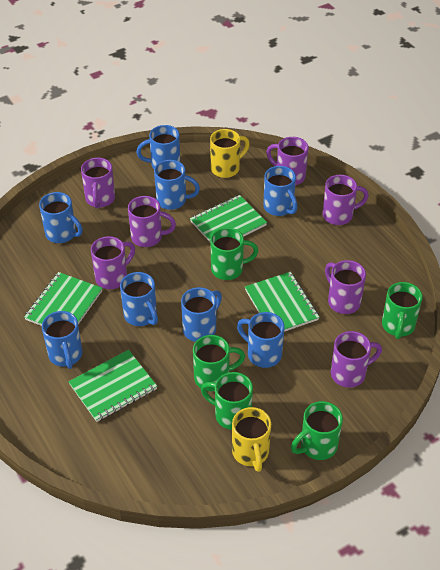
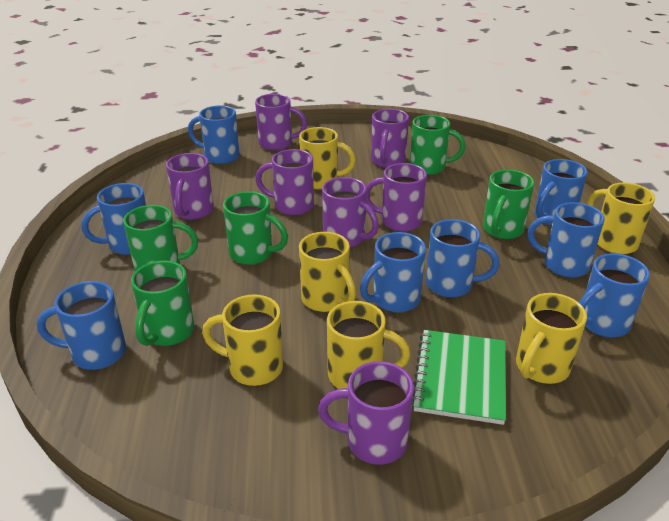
green notebook: 4 -> 1
yellow mug: 2 -> 6

